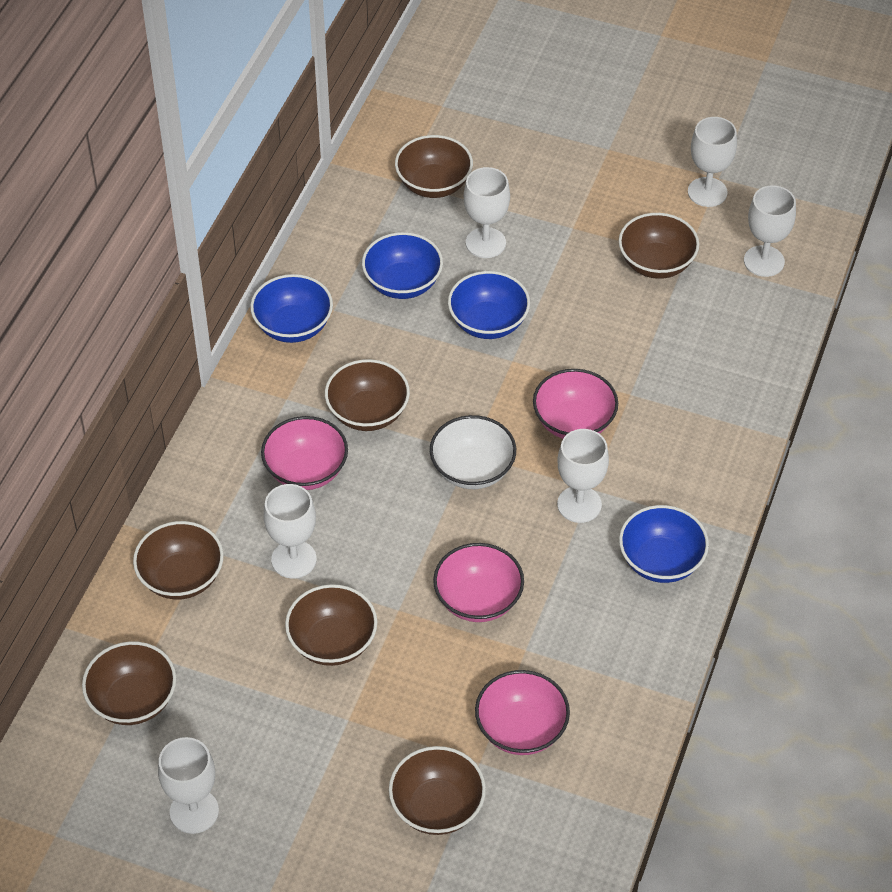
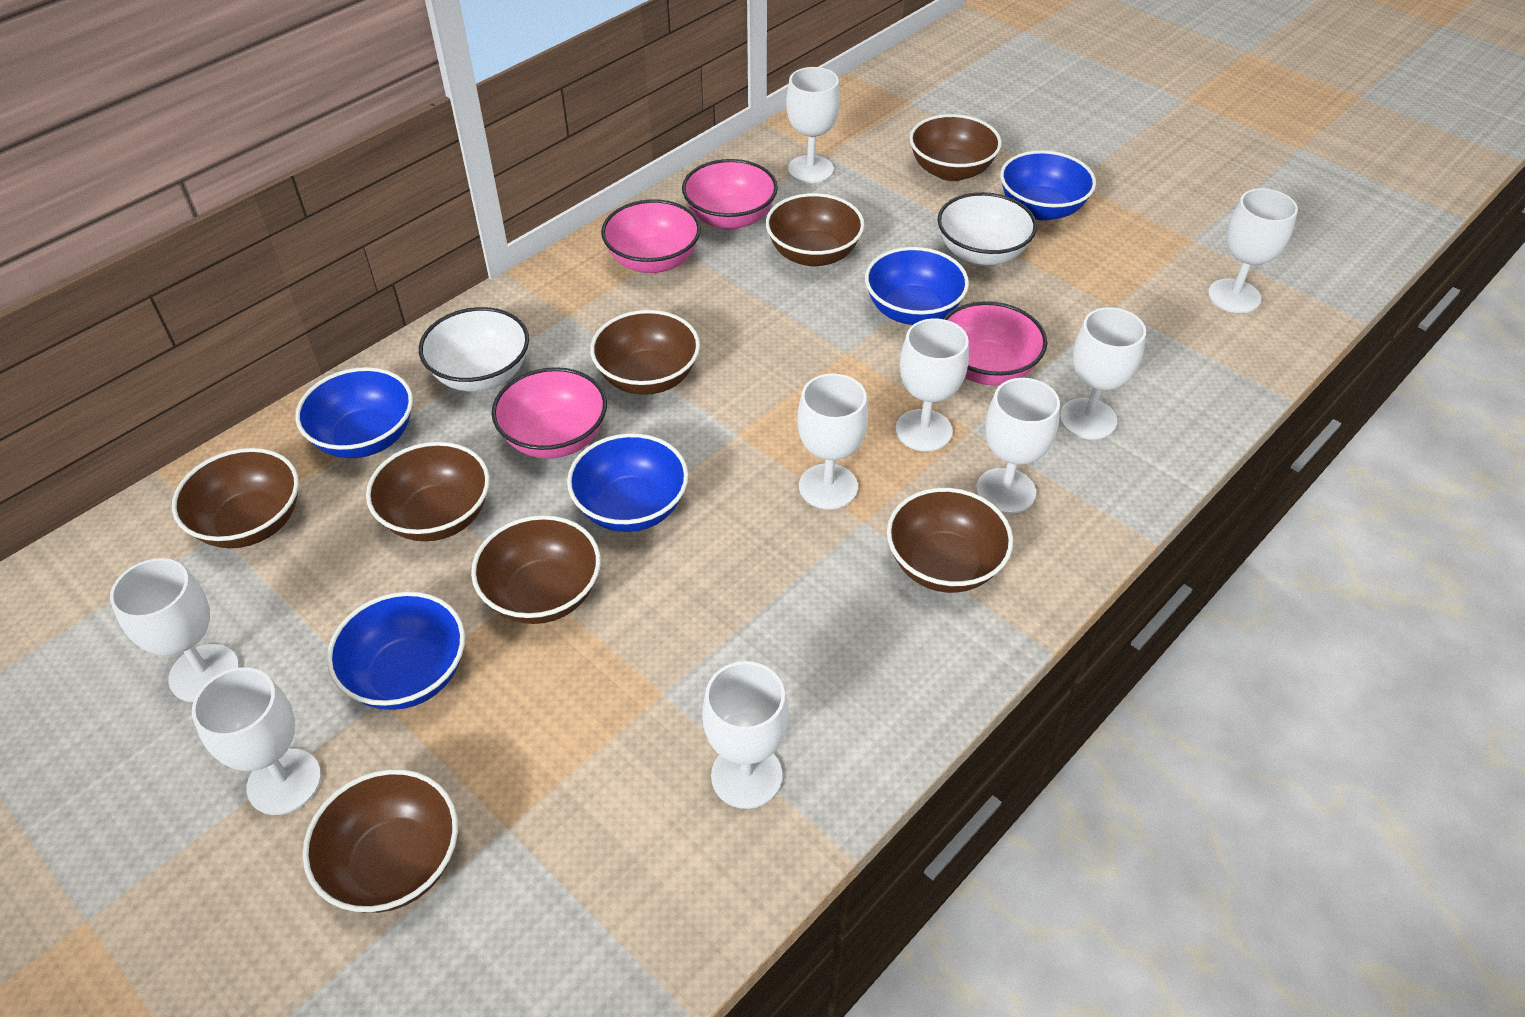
blue bowl: 4 -> 5
brown bowl: 7 -> 8
white bowl: 1 -> 2
white goblet: 6 -> 9

